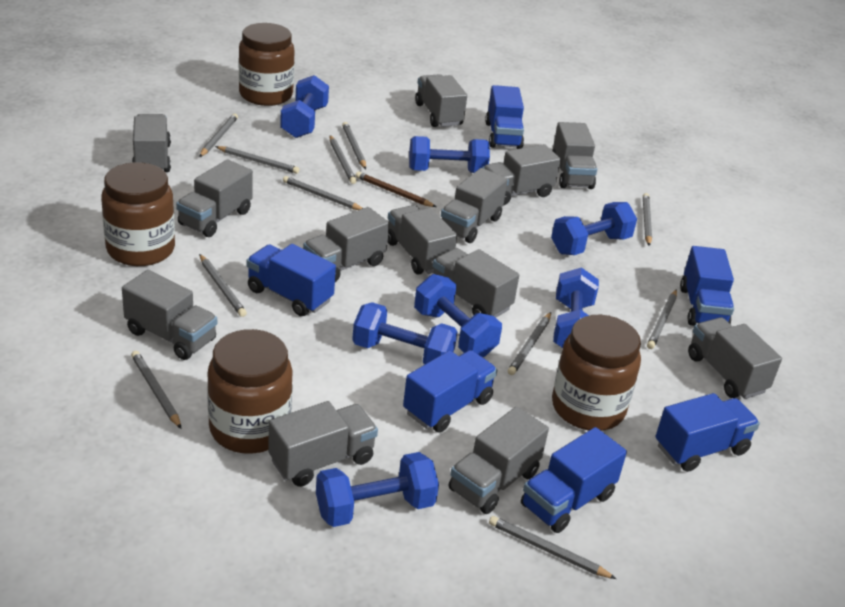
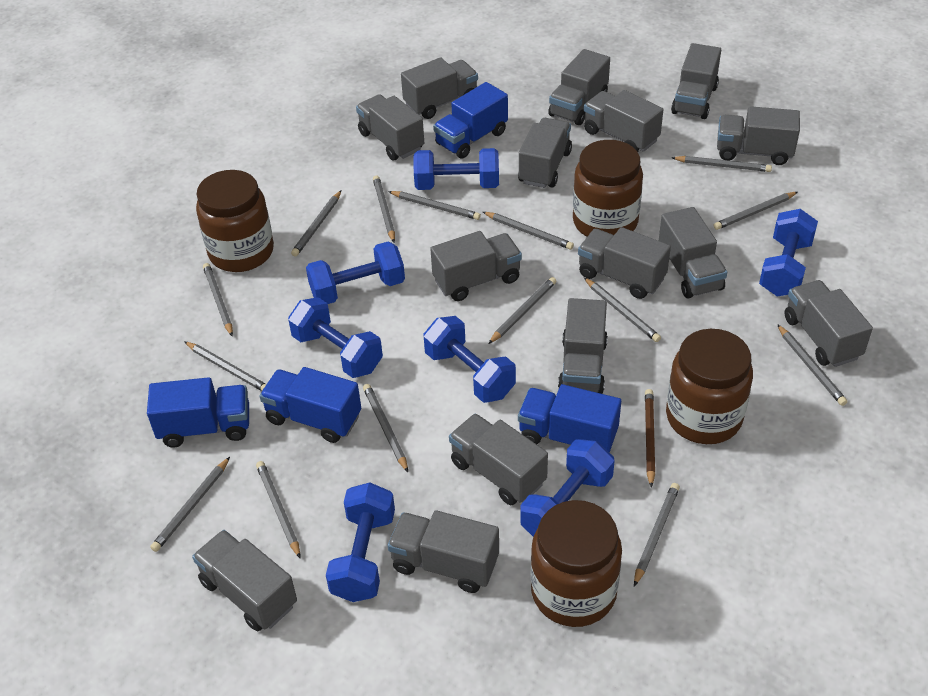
blue truck: 6 -> 4
grey pencil: 11 -> 15
grey truck: 13 -> 15

